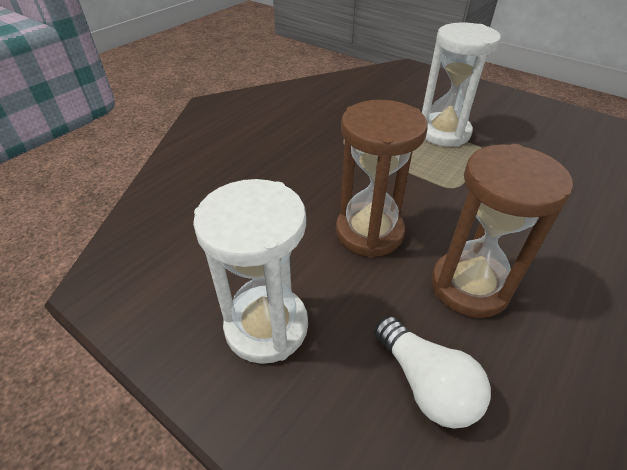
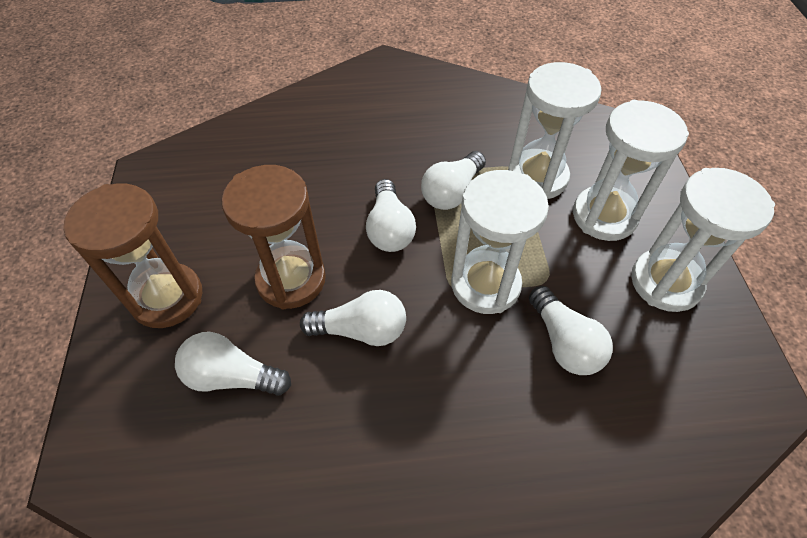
white hourglass: 2 -> 4
white light bulb: 1 -> 5

